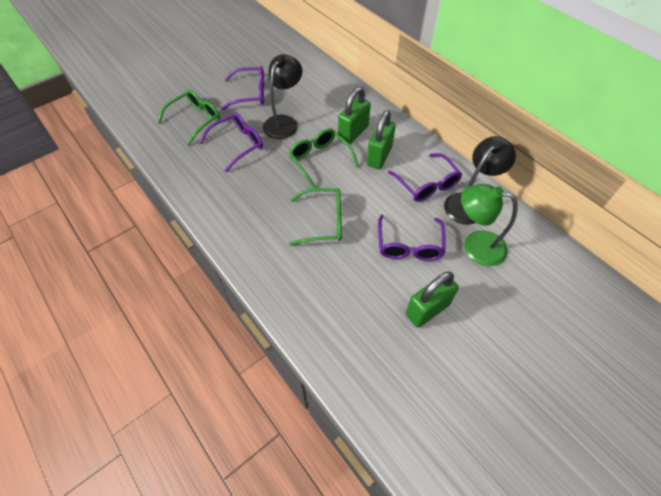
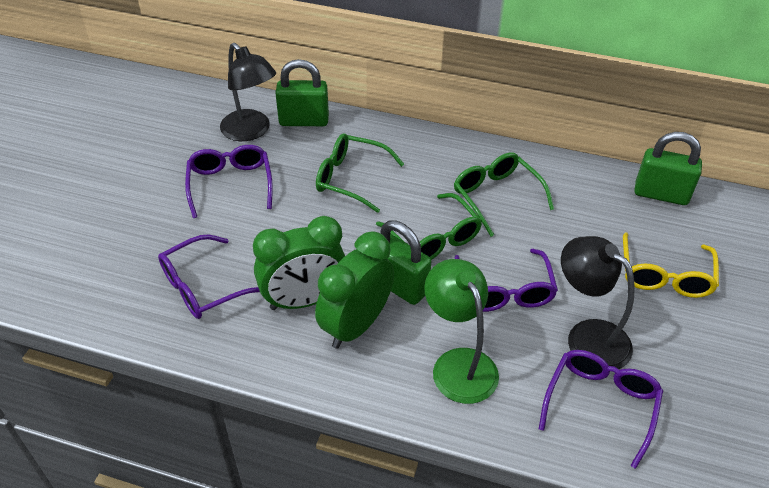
green clock: 0 -> 2
yellow glasses: 0 -> 1

